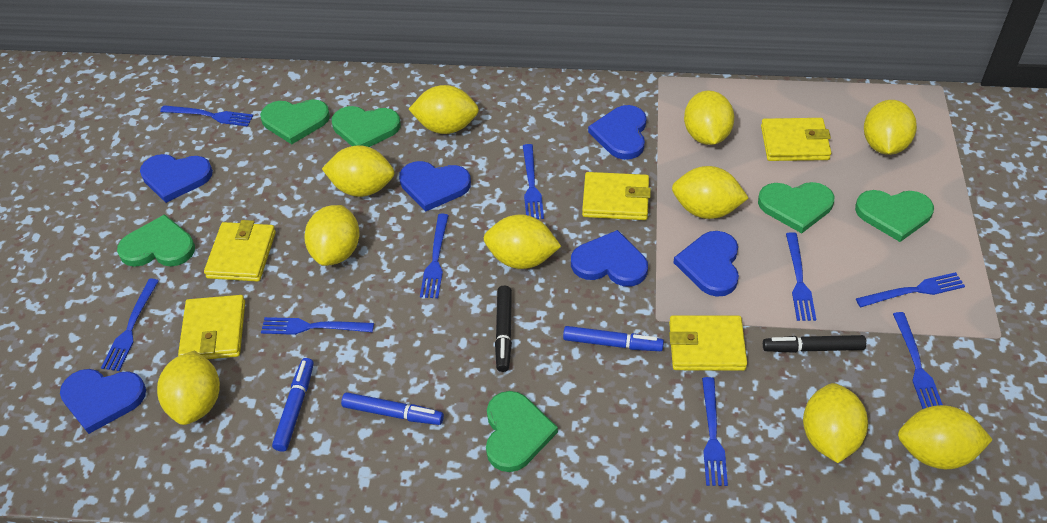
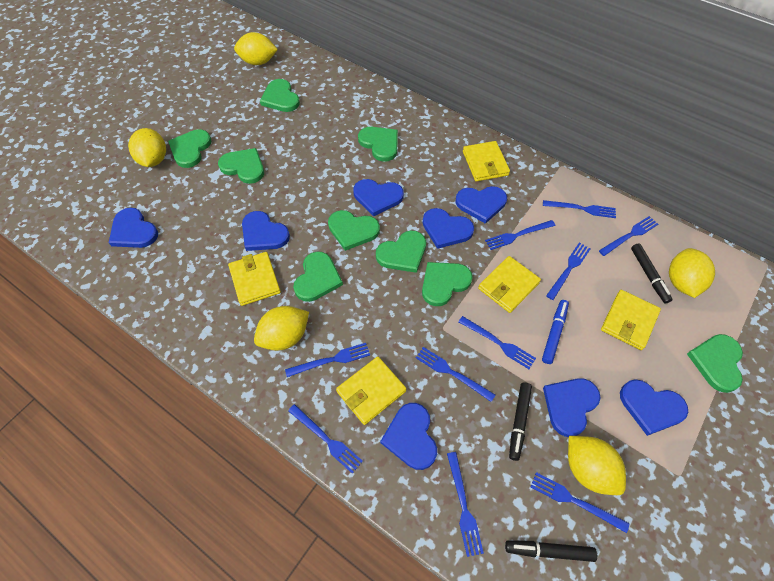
black marker: 2 -> 3
blue fork: 9 -> 10
blue heart: 6 -> 8
blue marker: 3 -> 1
green heart: 6 -> 9
yellow lemon: 10 -> 5

